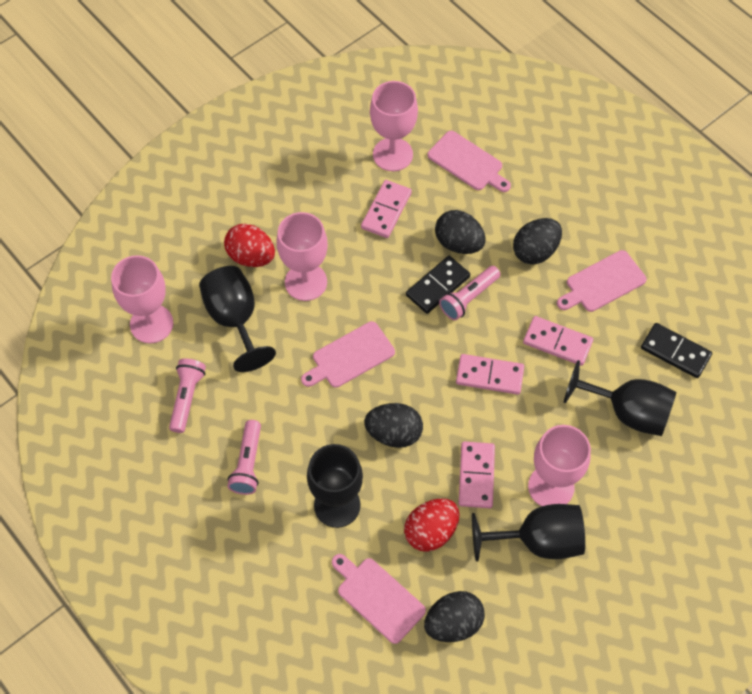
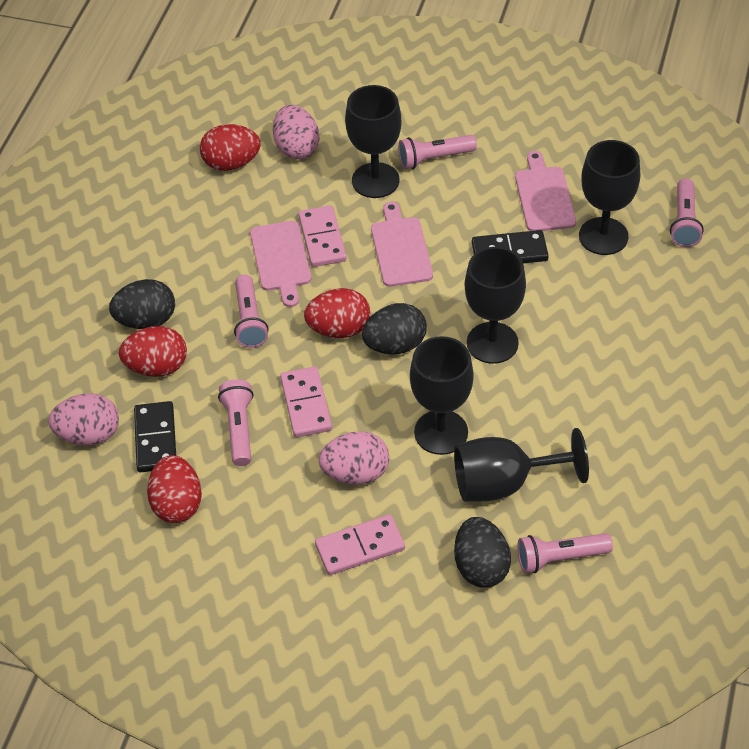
black egg: 4 -> 3
black goblet: 4 -> 5
pink cutting board: 4 -> 3
pink domino: 4 -> 3
pink egg: 0 -> 3
pink flashlight: 3 -> 5
pink goblet: 4 -> 0
red egg: 2 -> 4

